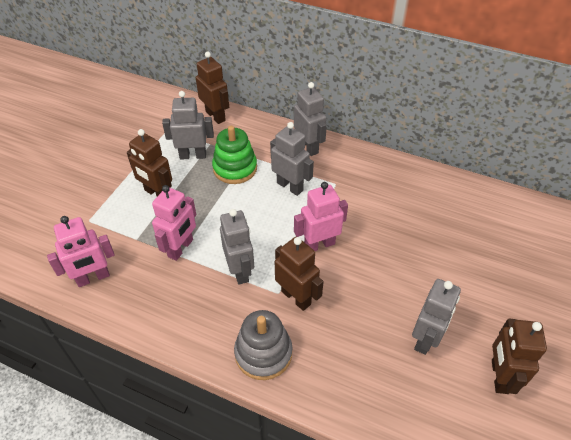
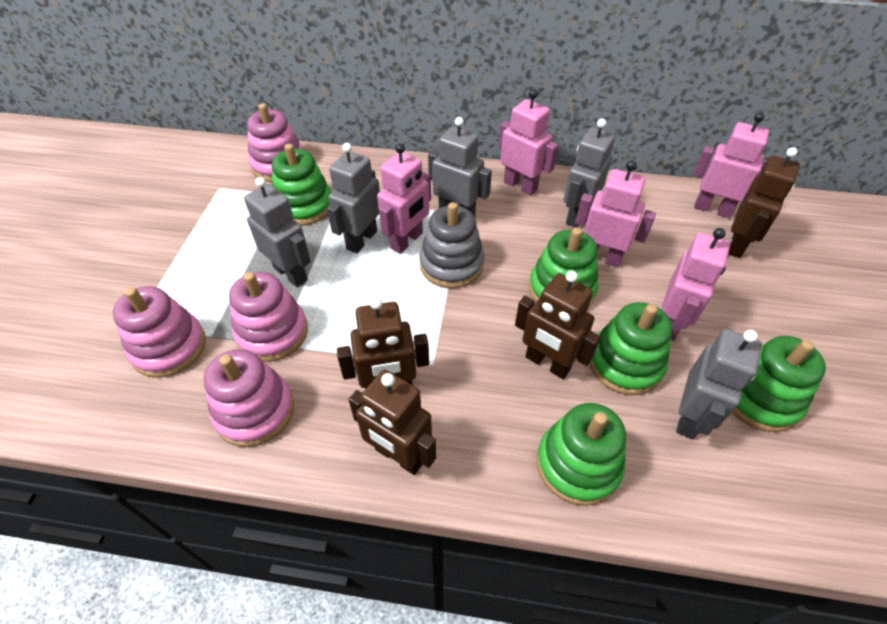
green stacking toy: 1 -> 5
pink robot: 3 -> 5
pink stacking toy: 0 -> 4

